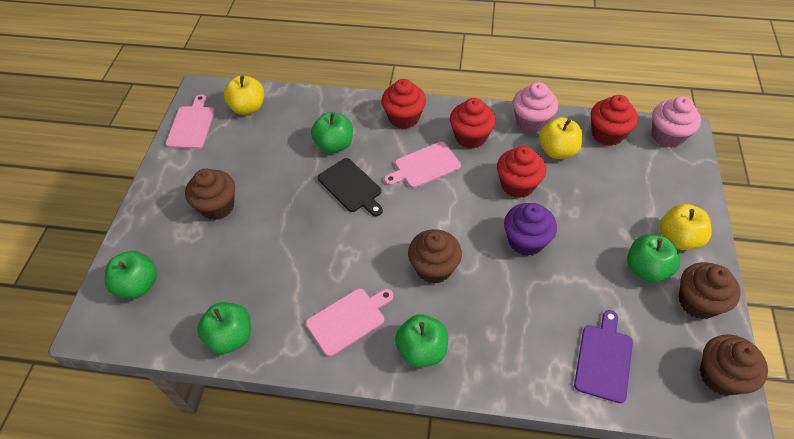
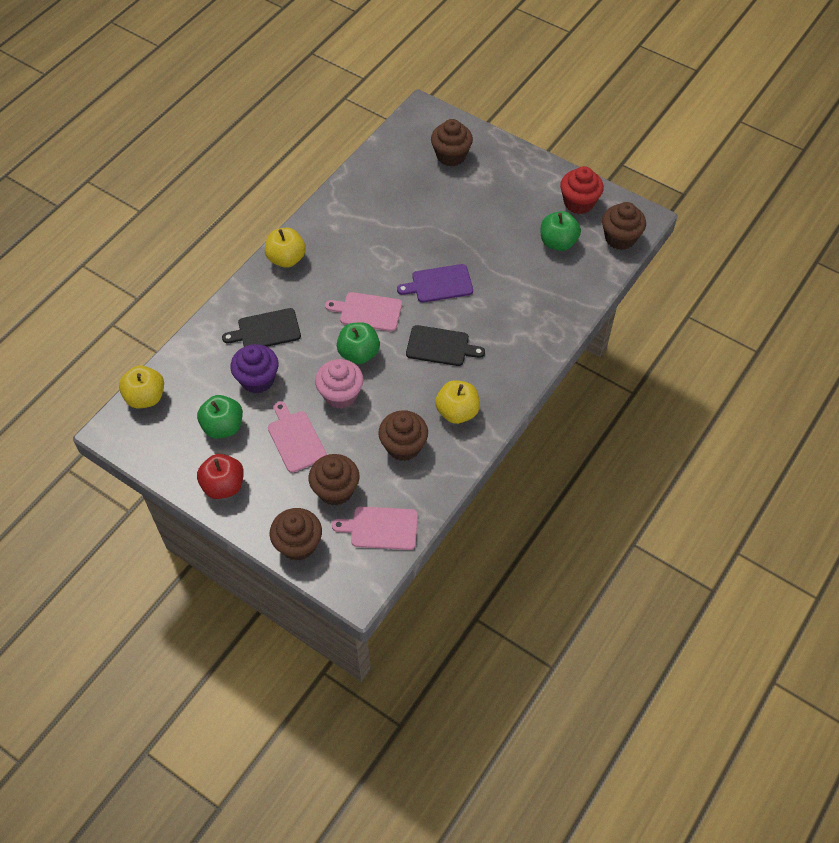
black cutting board: 1 -> 2
brown cupcake: 4 -> 5
green apple: 5 -> 3
pink cupcake: 2 -> 1
red apple: 0 -> 1
red cupcake: 4 -> 1

